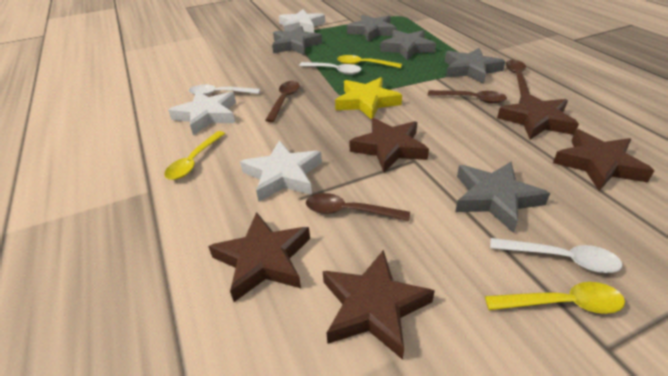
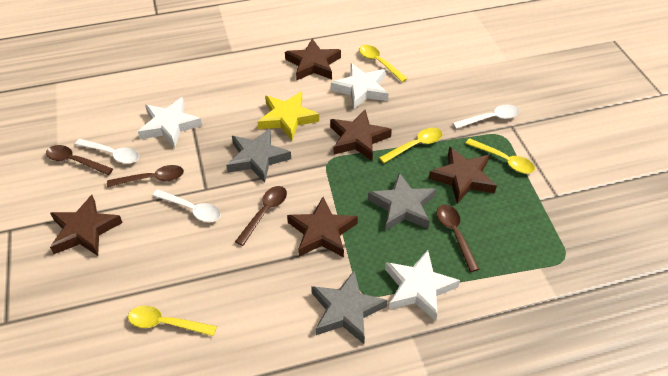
grey star: 5 -> 3
yellow spoon: 3 -> 4

